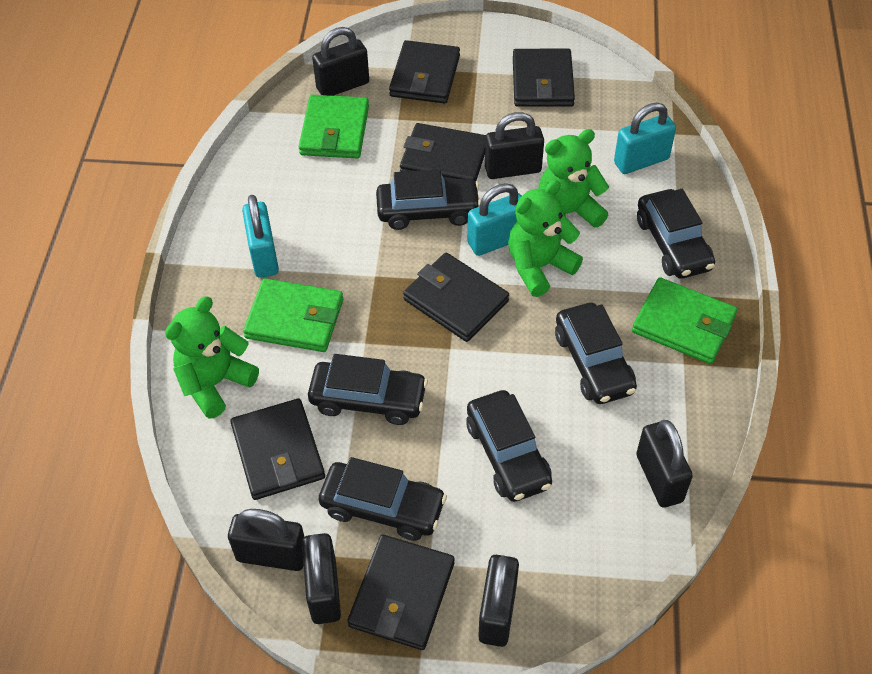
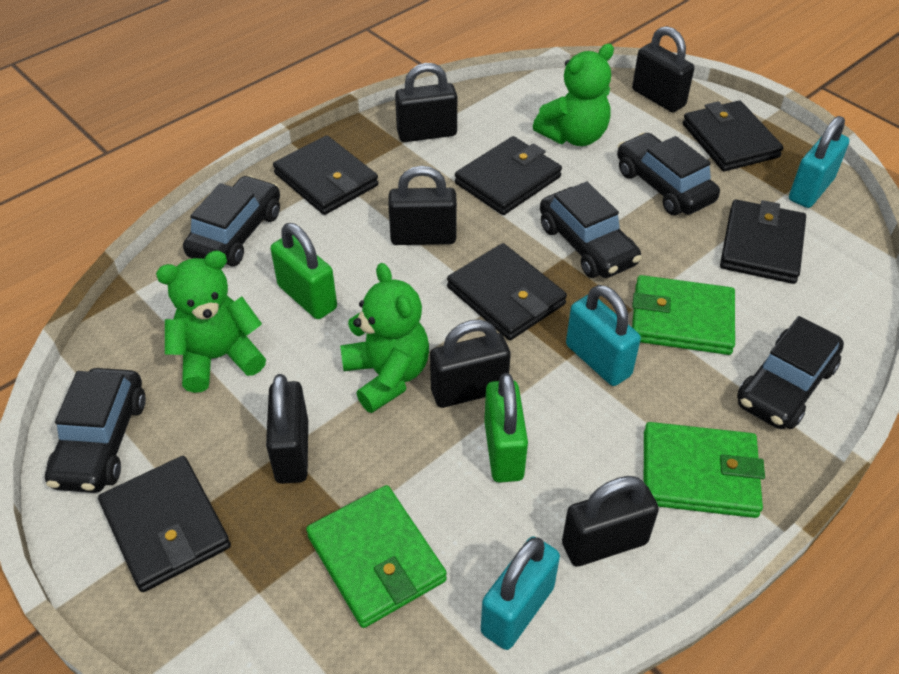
black car: 6 -> 5
green padlock: 0 -> 2

